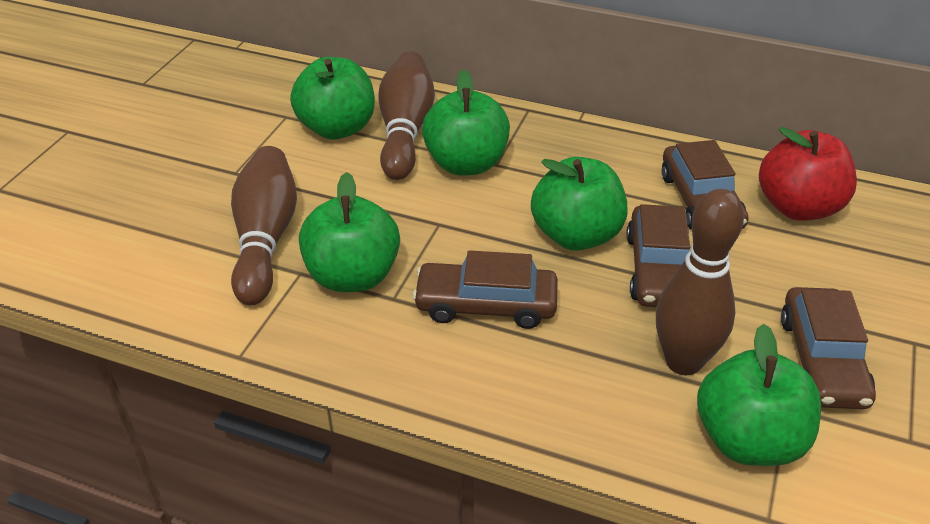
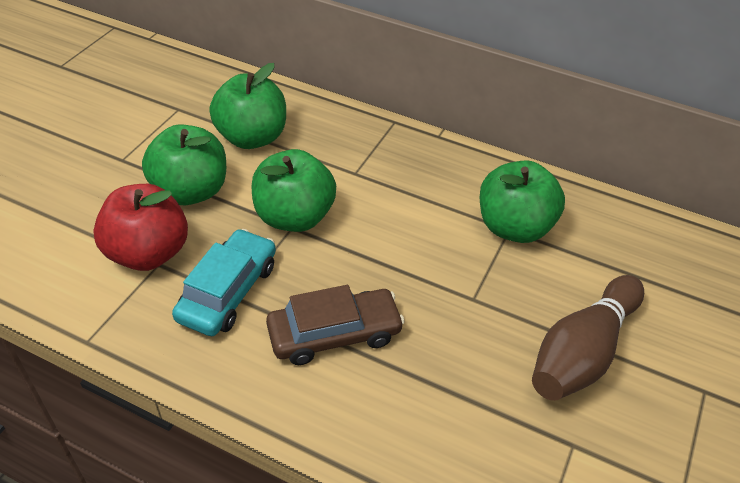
brown bowling pin: 3 -> 1
brown car: 4 -> 1
green apple: 5 -> 4
turquoise car: 0 -> 1

